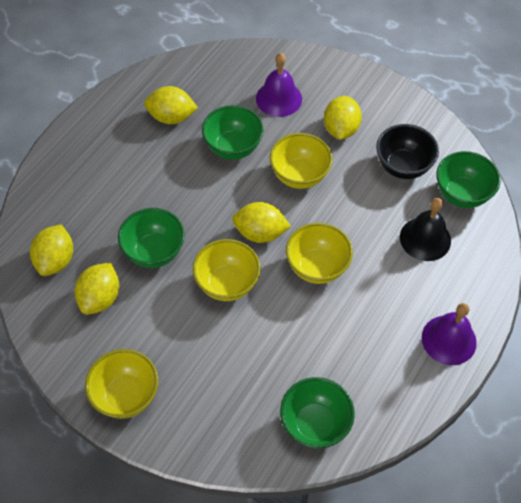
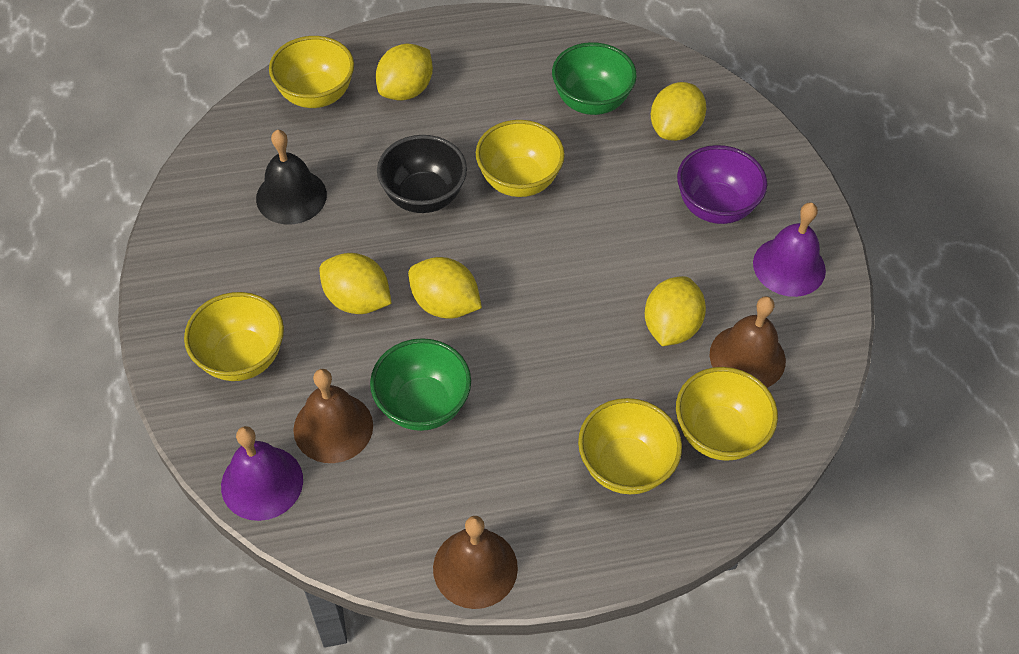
brown bell: 0 -> 3
green bowl: 4 -> 2
purple bowl: 0 -> 1
yellow bowl: 4 -> 5

